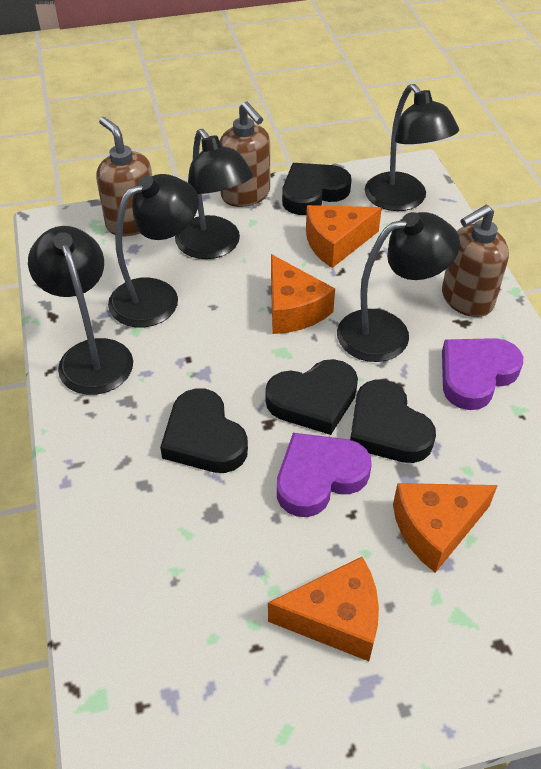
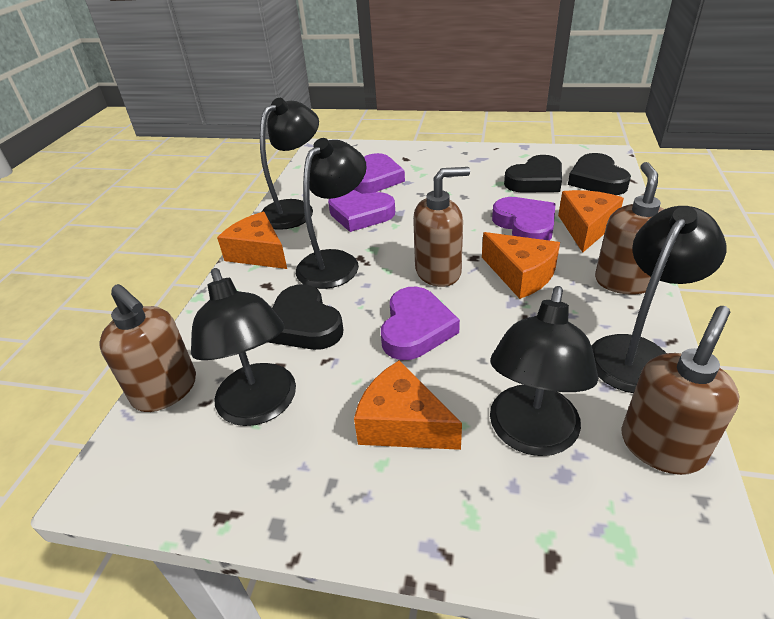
black heart: 4 -> 3
brown soap dispenser: 3 -> 4
purple heart: 2 -> 4

